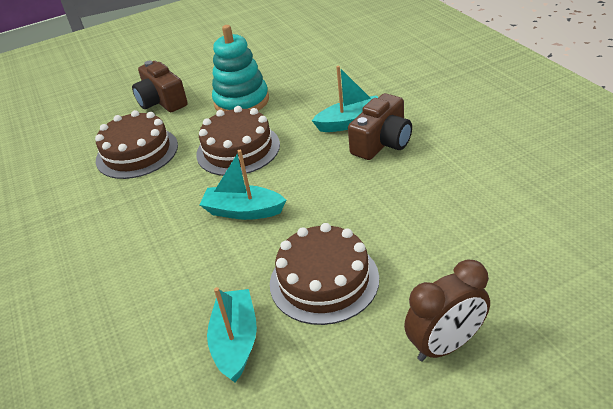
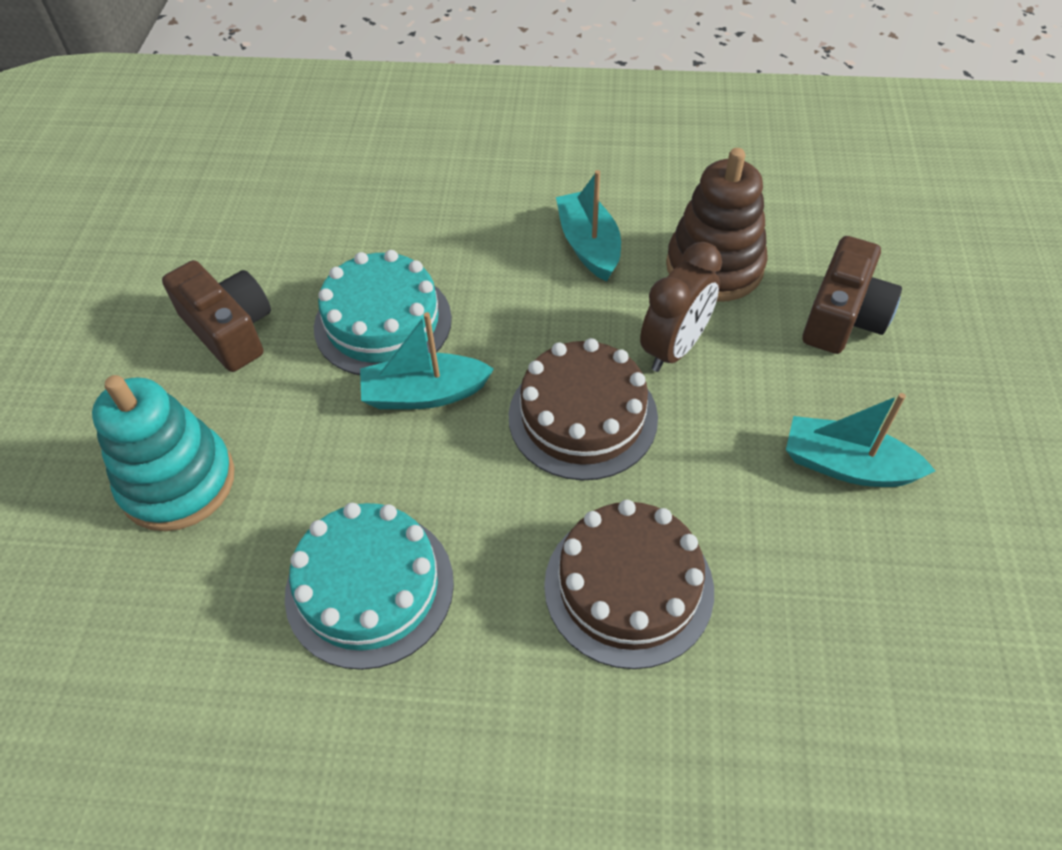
brown cake: 3 -> 2
brown stacking toy: 0 -> 1
turquoise cake: 0 -> 2

